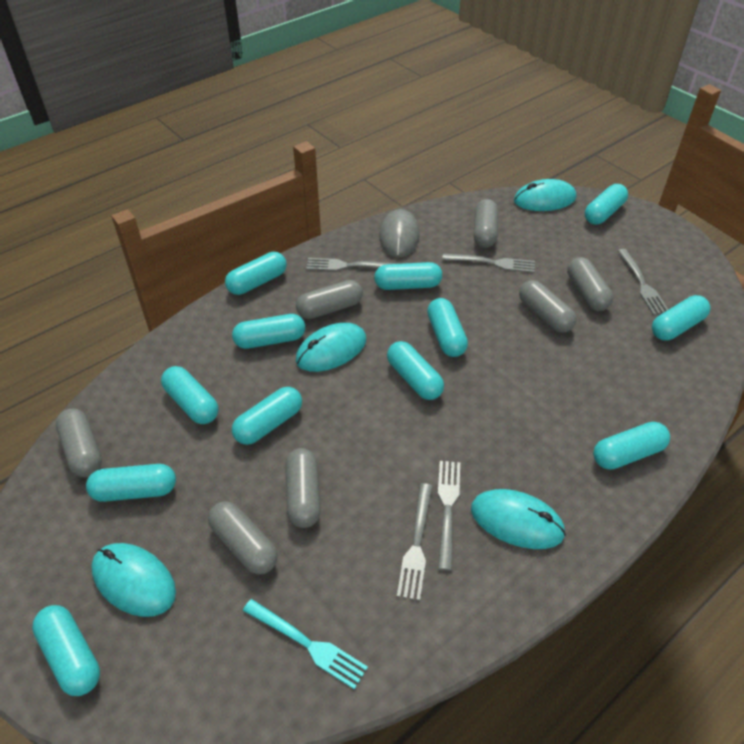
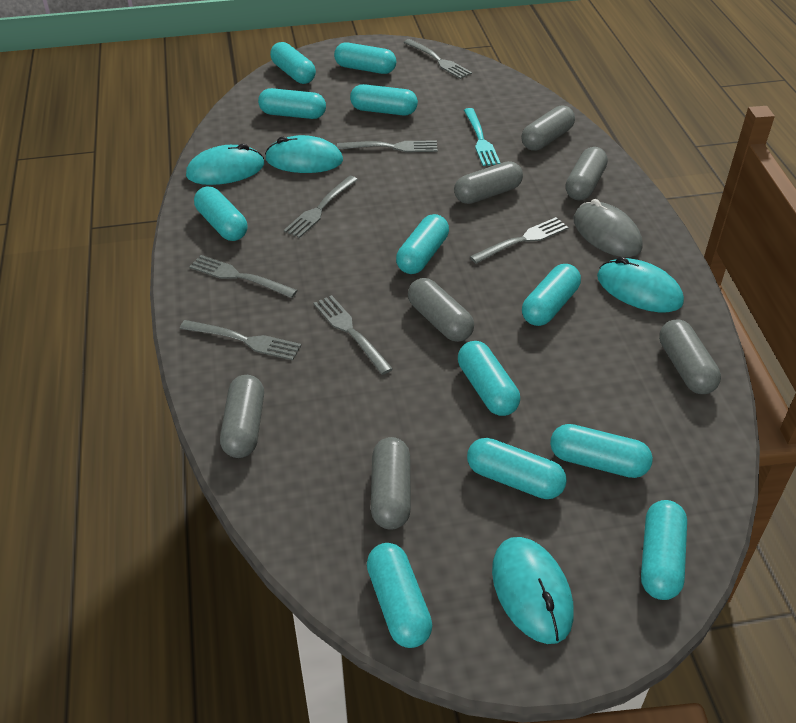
grey fork: 5 -> 7

